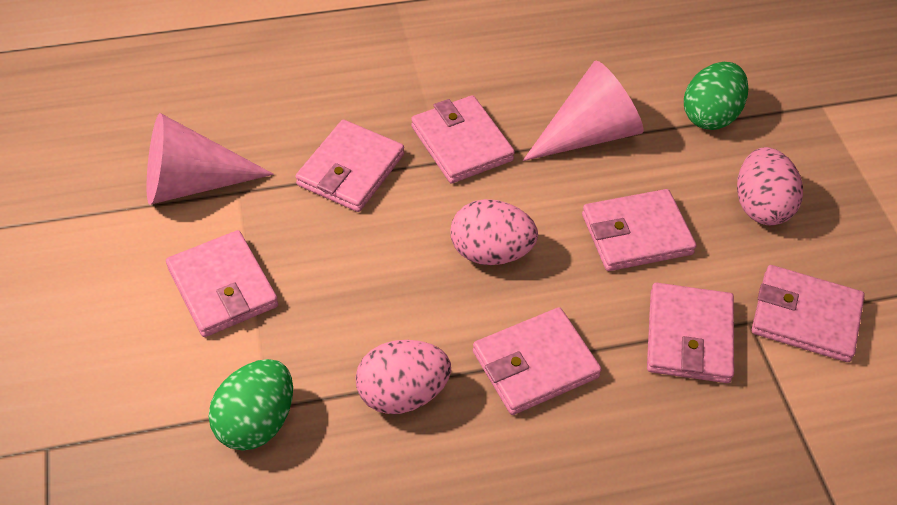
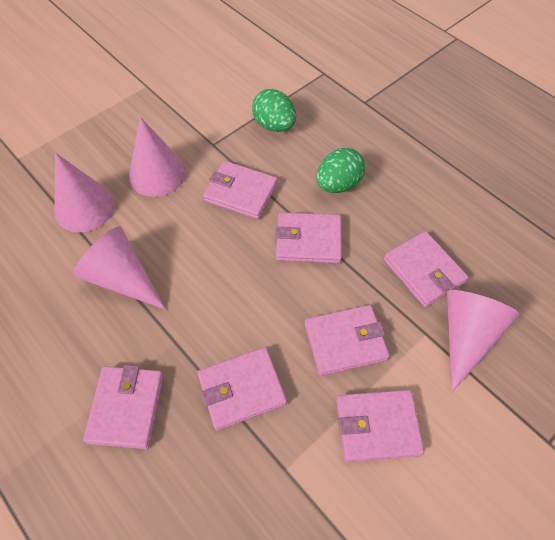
pink cone: 2 -> 4
pink egg: 3 -> 0

